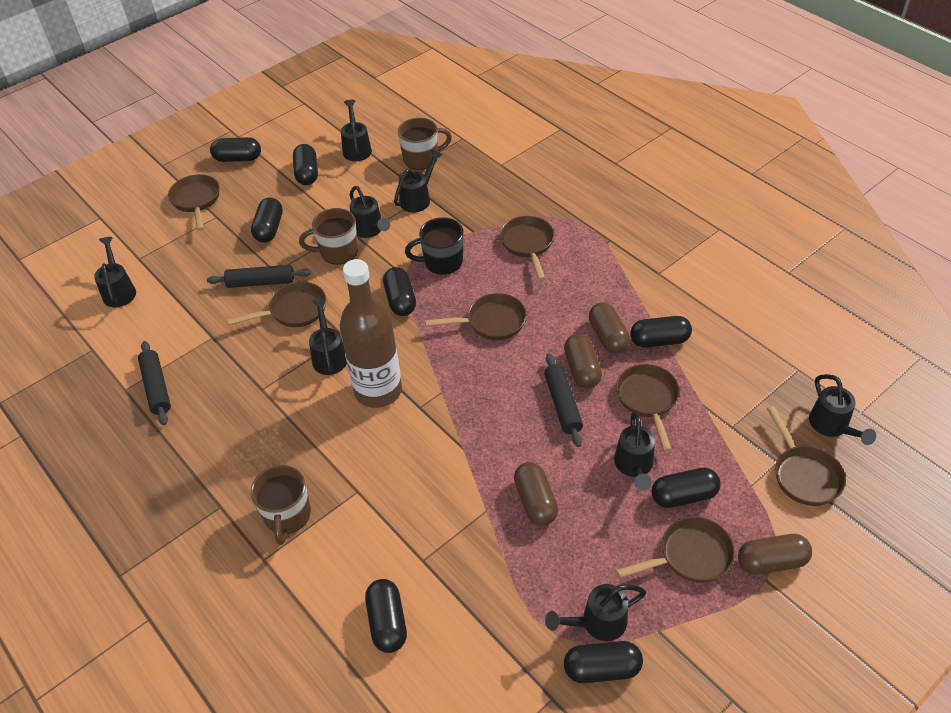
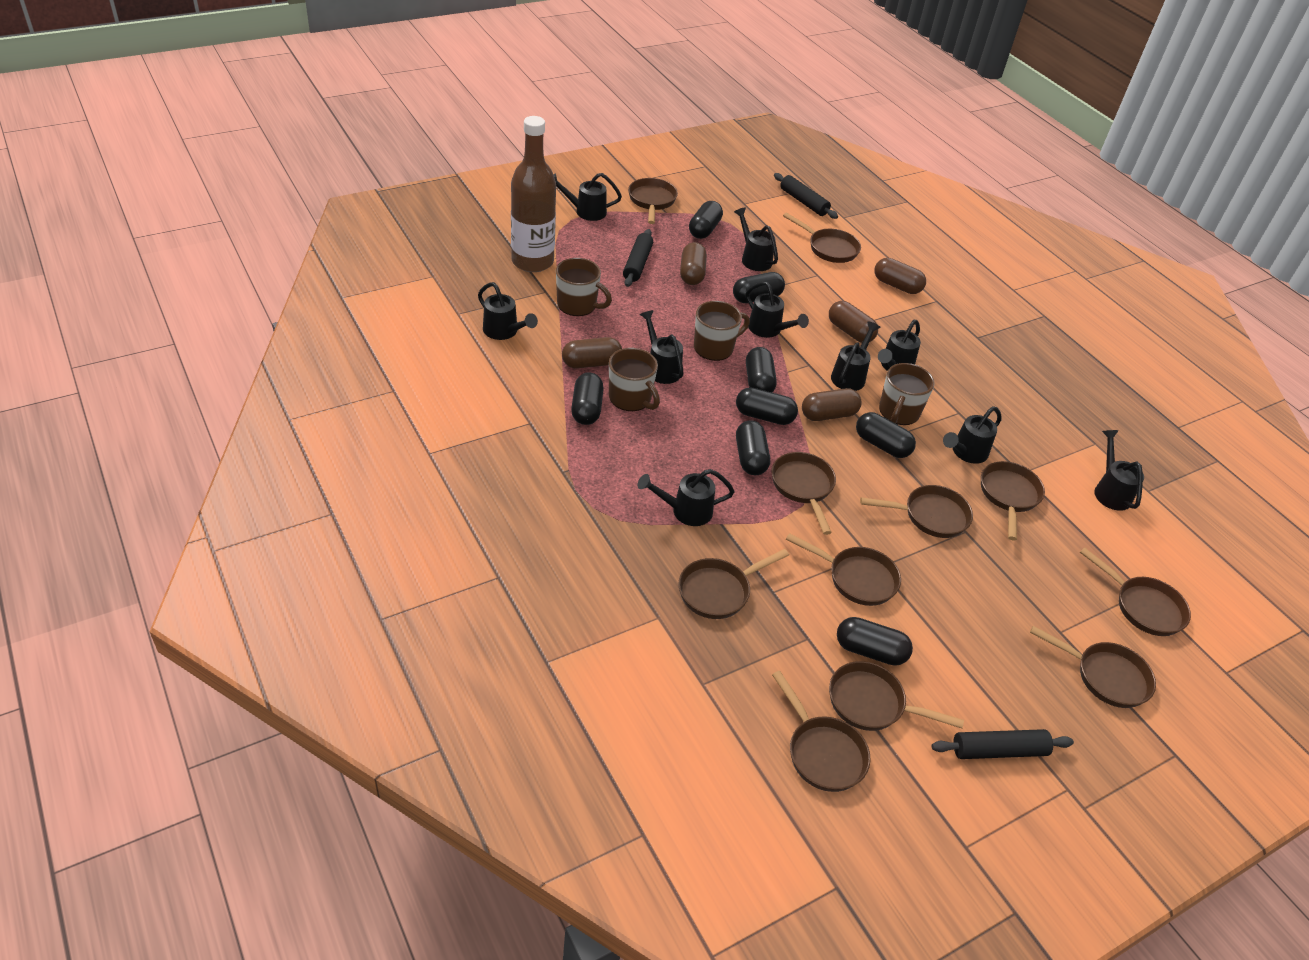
black mug: 1 -> 0
black watering can: 8 -> 10
brown capsule: 4 -> 5
brown mug: 3 -> 4
brown pan: 7 -> 11

